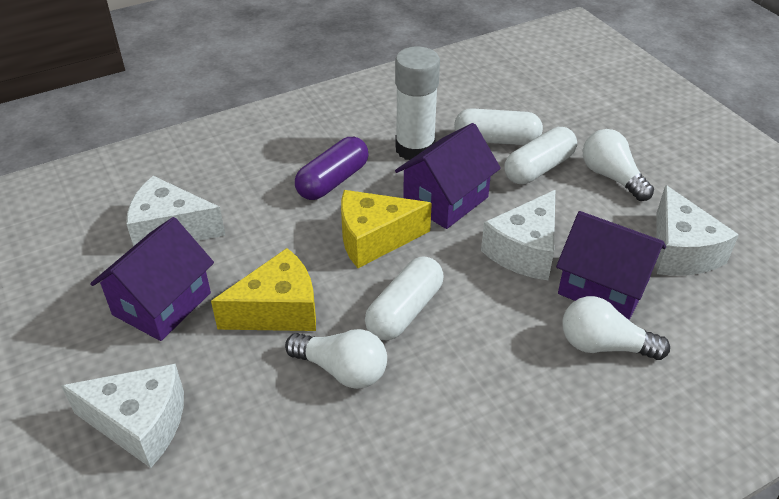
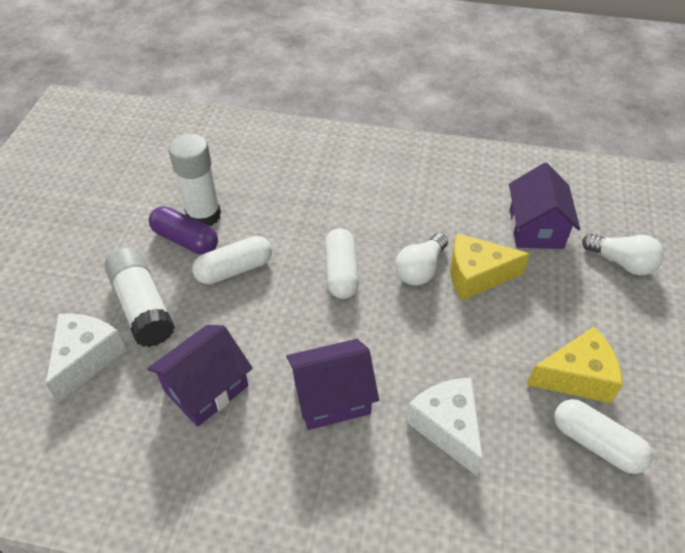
white cheese: 4 -> 2
white glue stick: 1 -> 2
white light bulb: 3 -> 2

